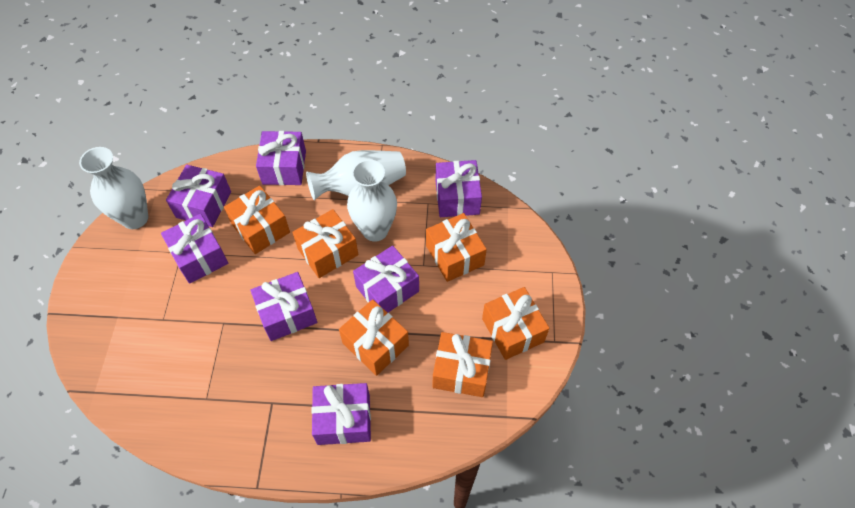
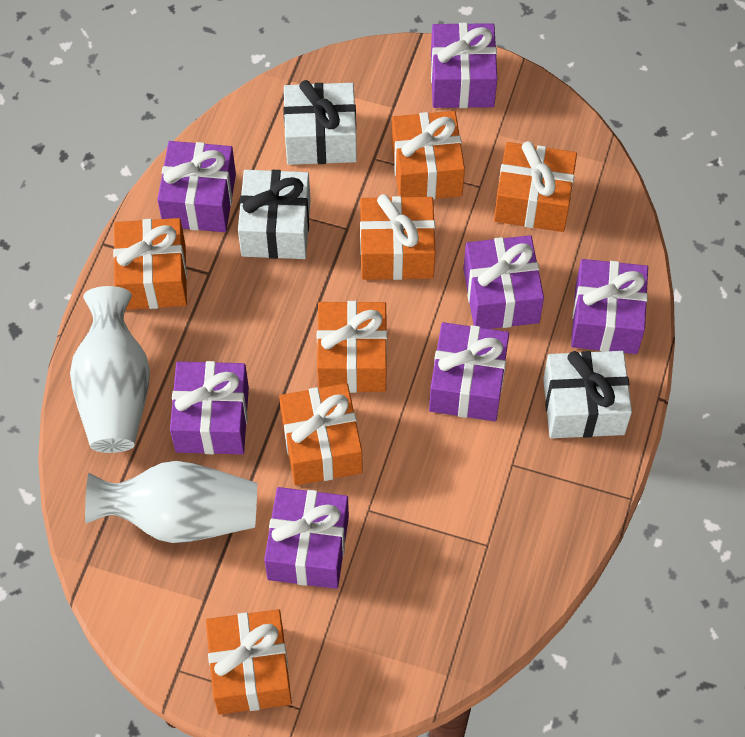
orange gift: 6 -> 7
white gift: 0 -> 3
white vase: 3 -> 2

